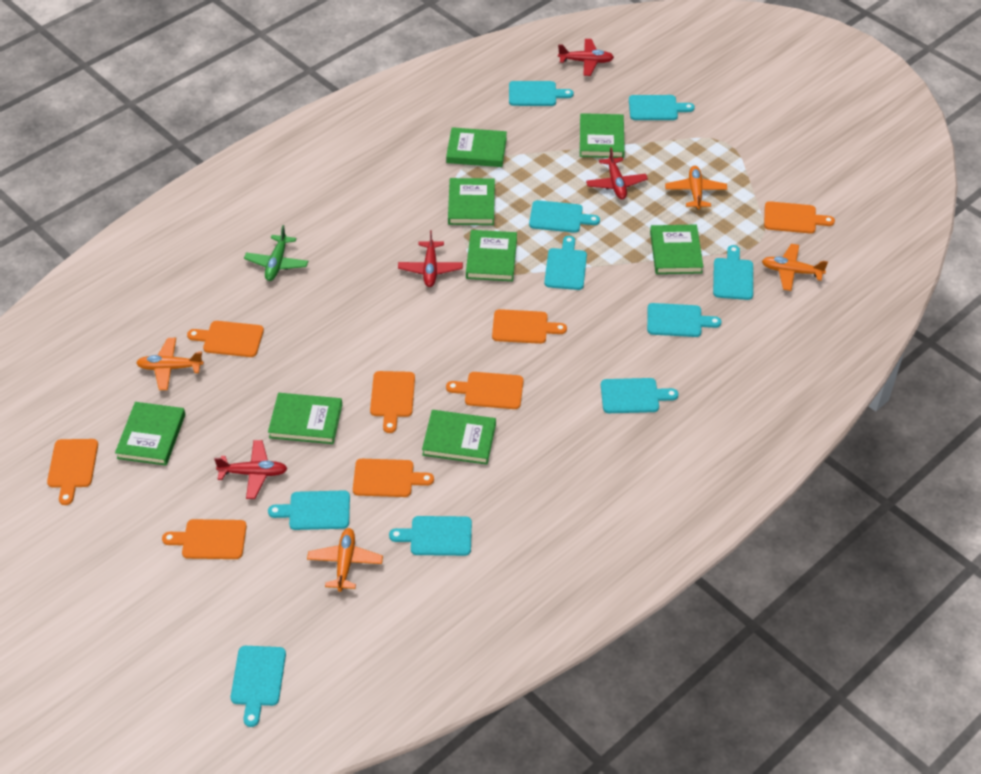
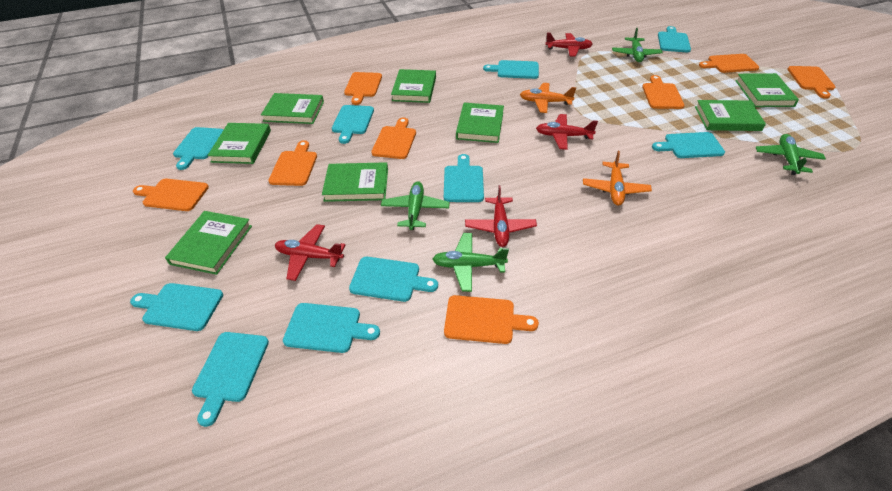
green plane: 1 -> 4
orange plane: 4 -> 2

